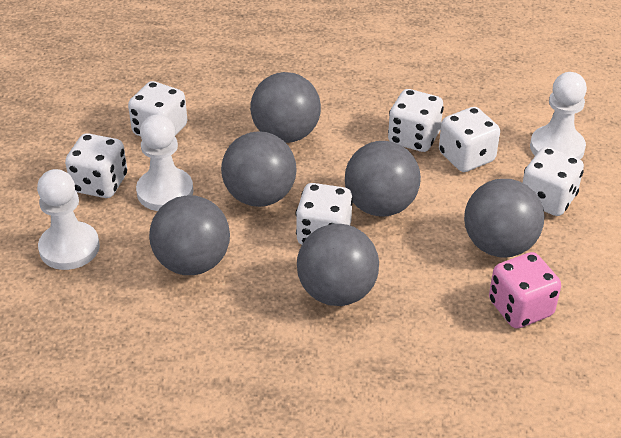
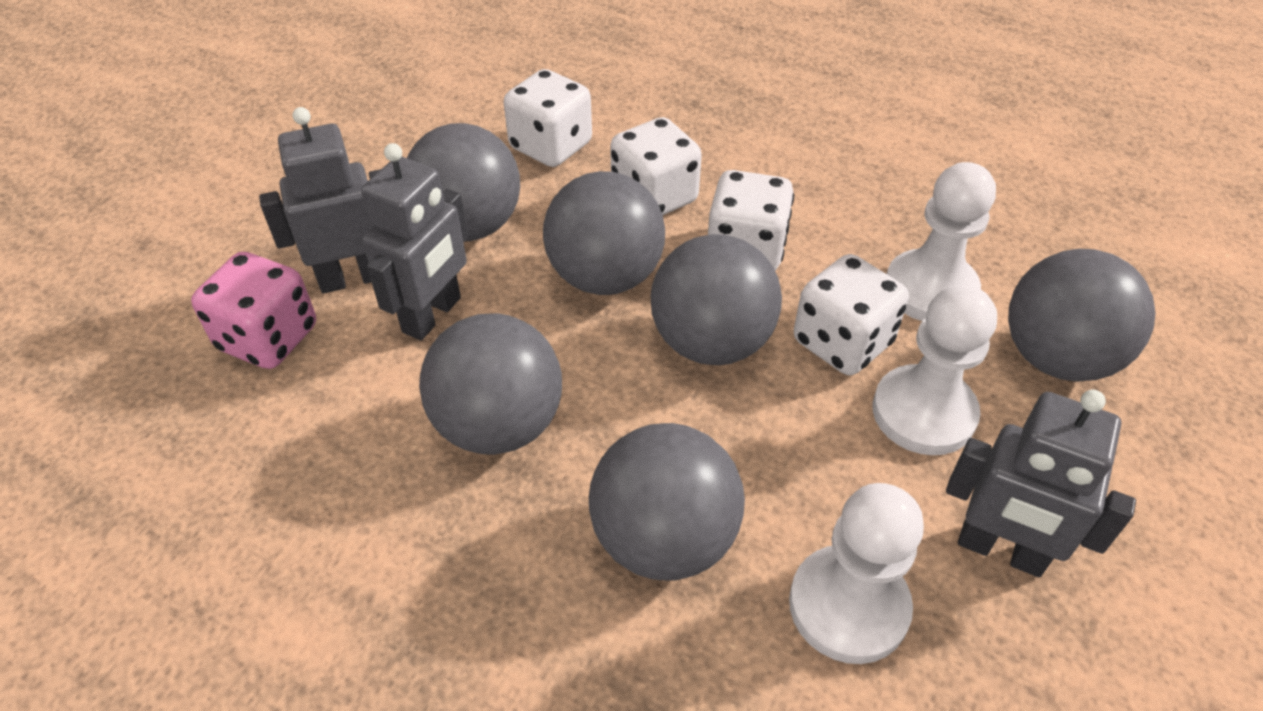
grey robot: 0 -> 3
white dice: 6 -> 4

